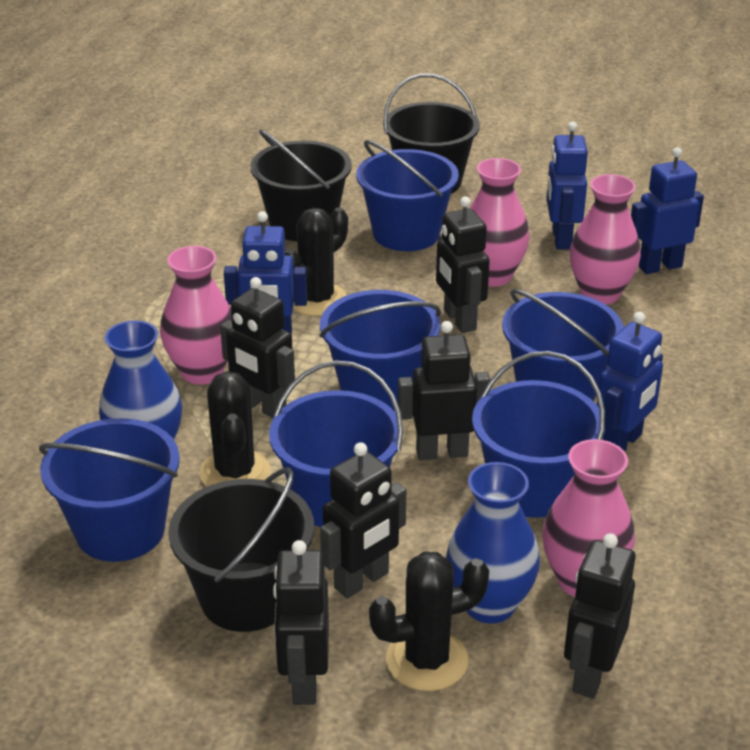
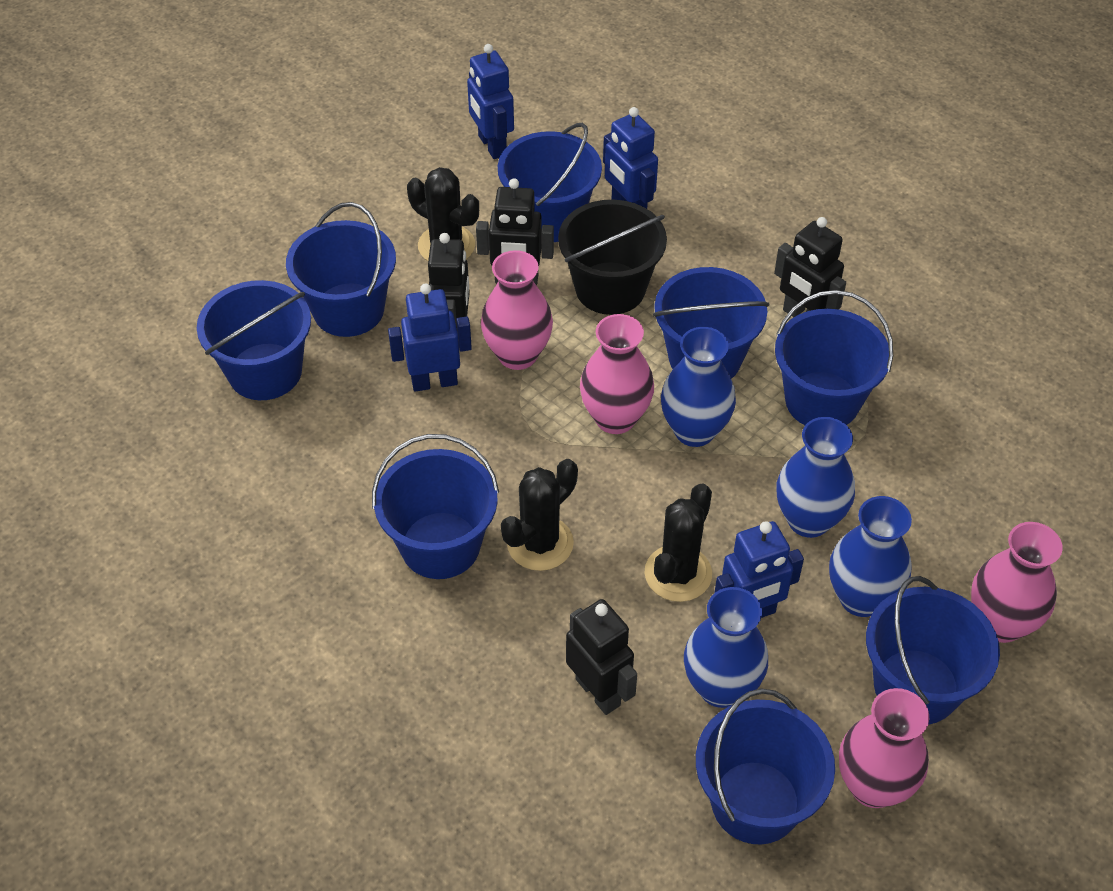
black bucket: 3 -> 1
black robot: 6 -> 4
blue bucket: 6 -> 8
blue vase: 2 -> 4

